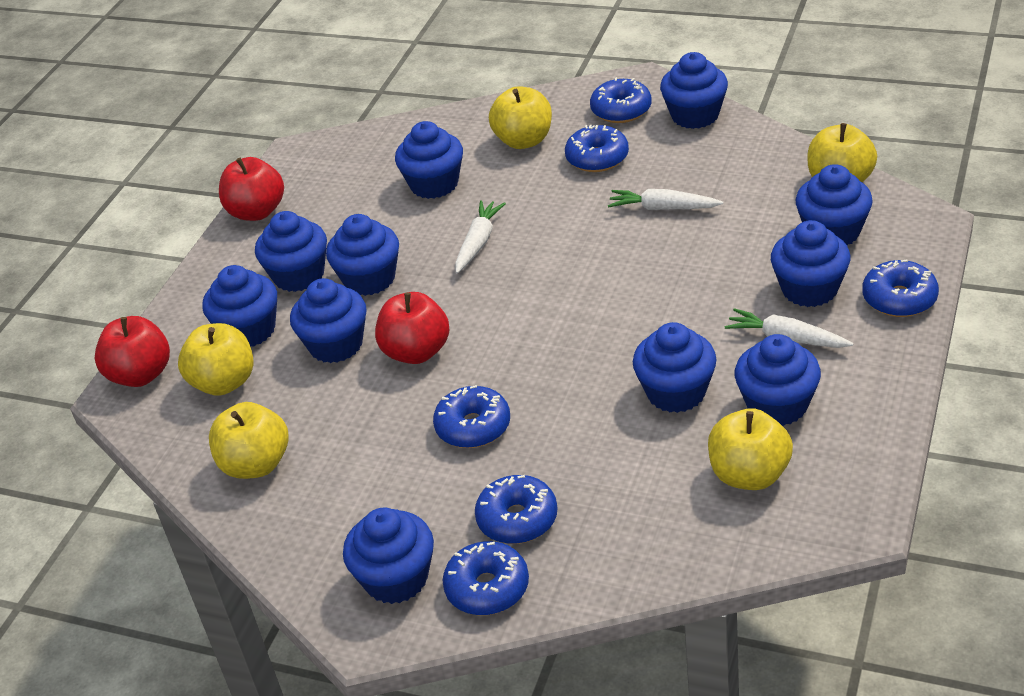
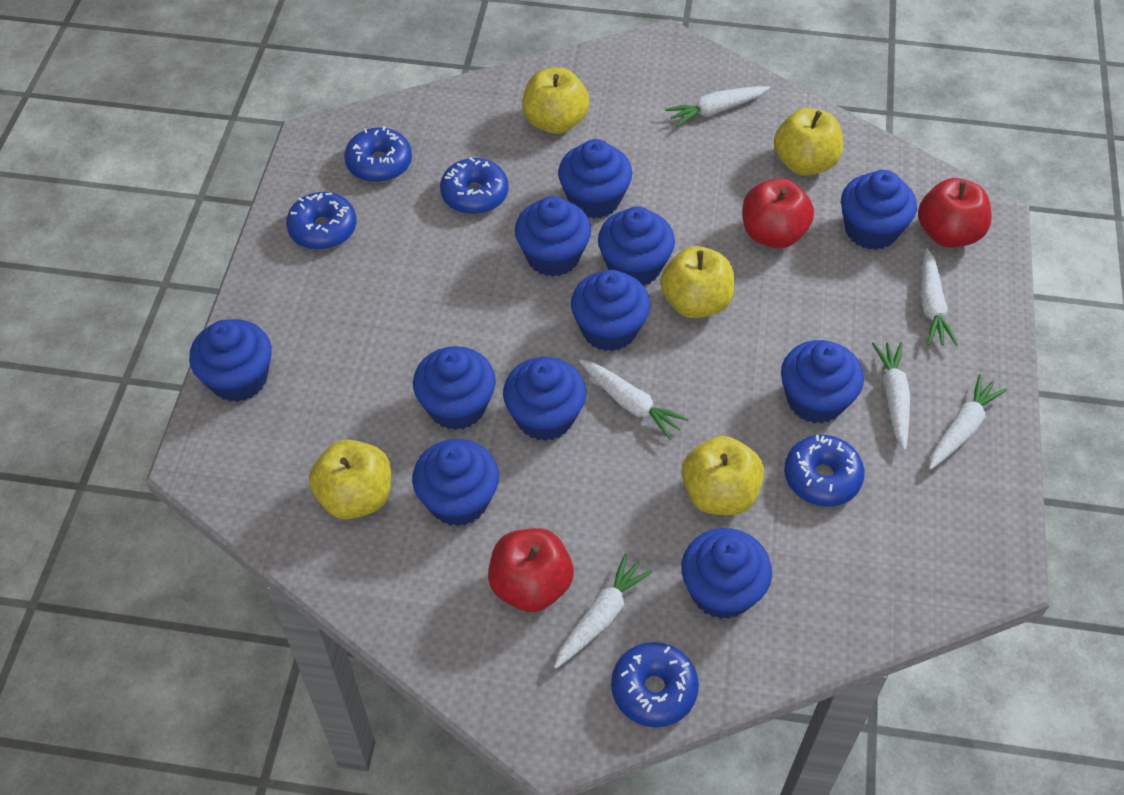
blue donut: 6 -> 5
white carrot: 3 -> 6

